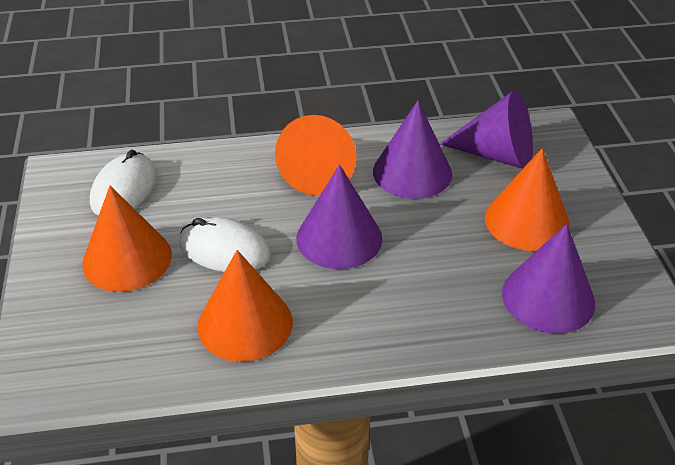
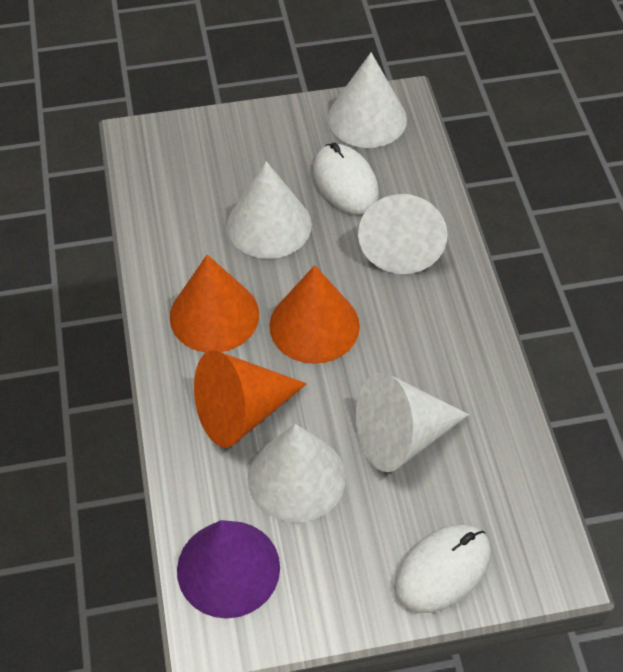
orange cone: 4 -> 3
purple cone: 4 -> 1
white cone: 0 -> 5

